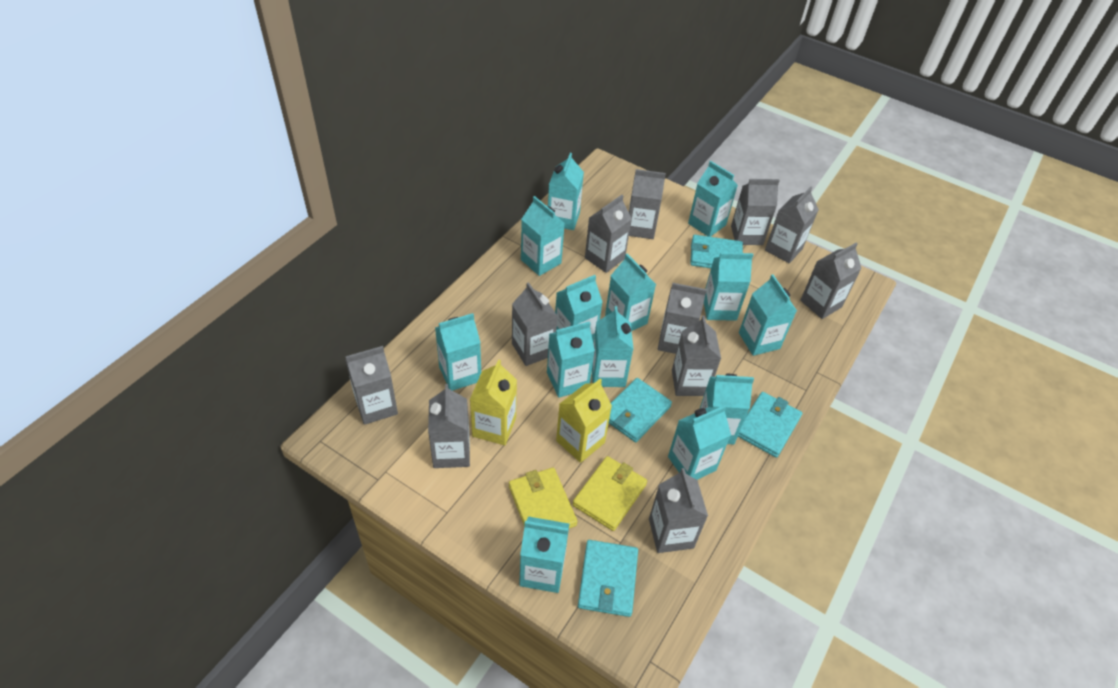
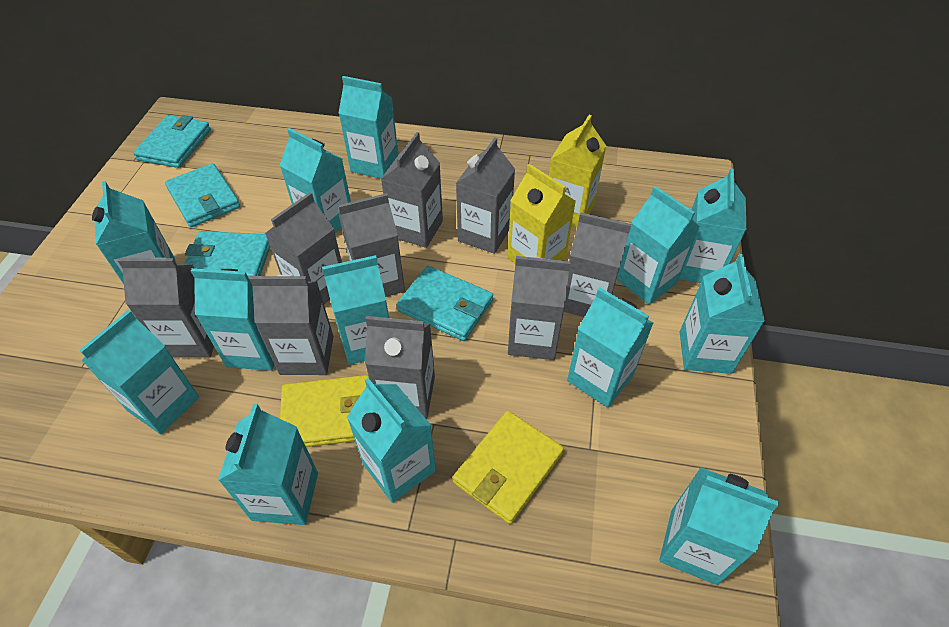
grey carton: 11 -> 9

